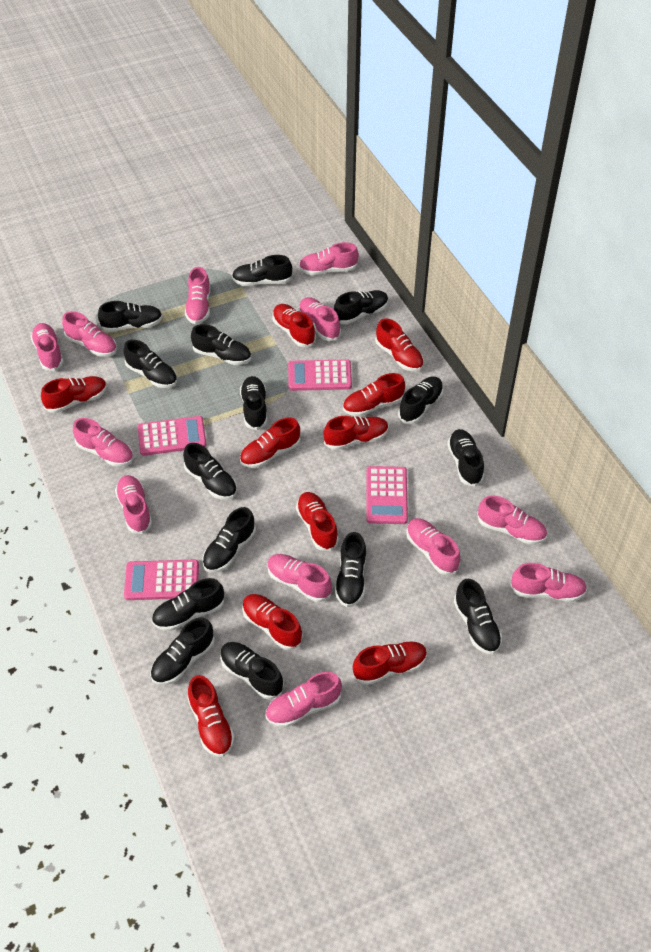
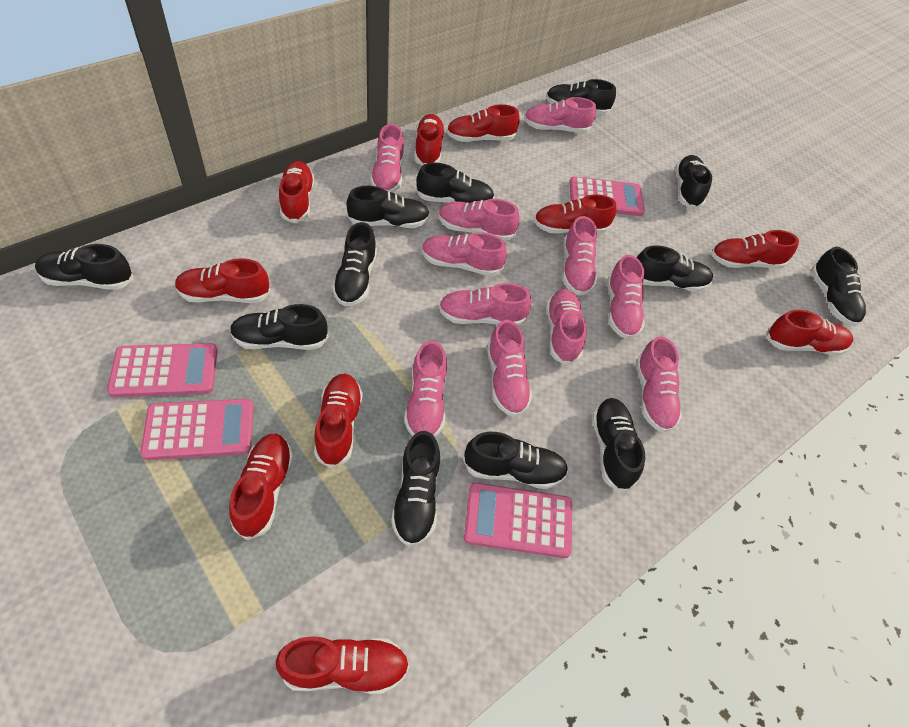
black shoe: 15 -> 12
pink shoe: 12 -> 11

